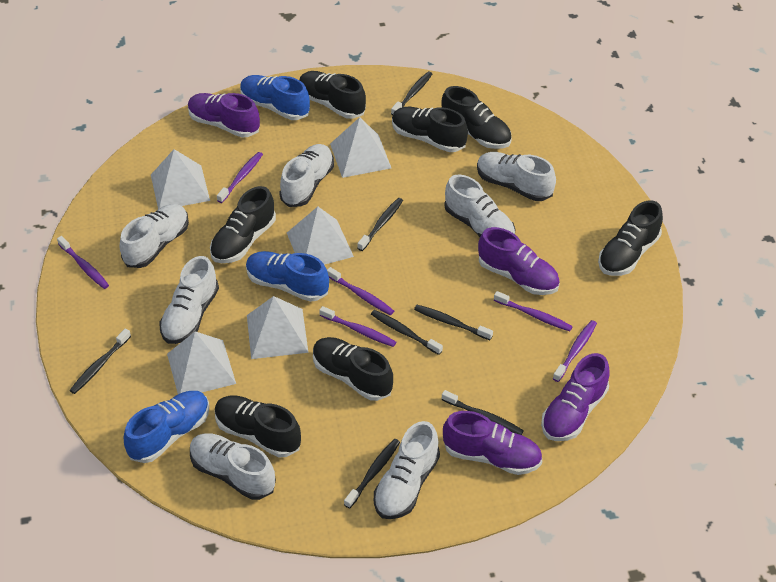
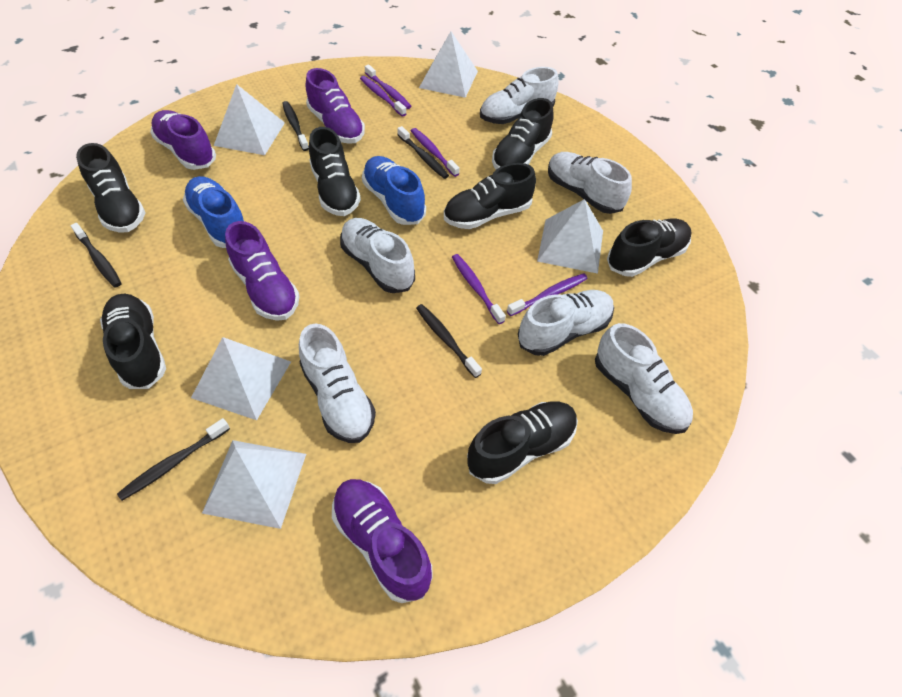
black toothbrush: 7 -> 5
blue shoe: 3 -> 2
purple toothbrush: 6 -> 5
white shoe: 7 -> 6

